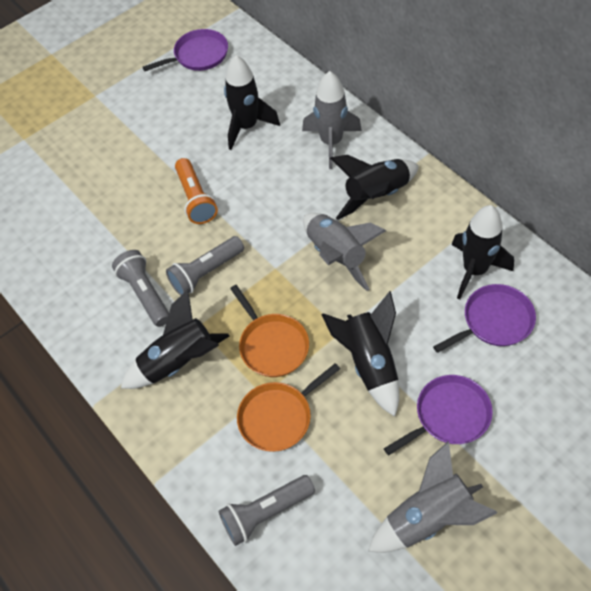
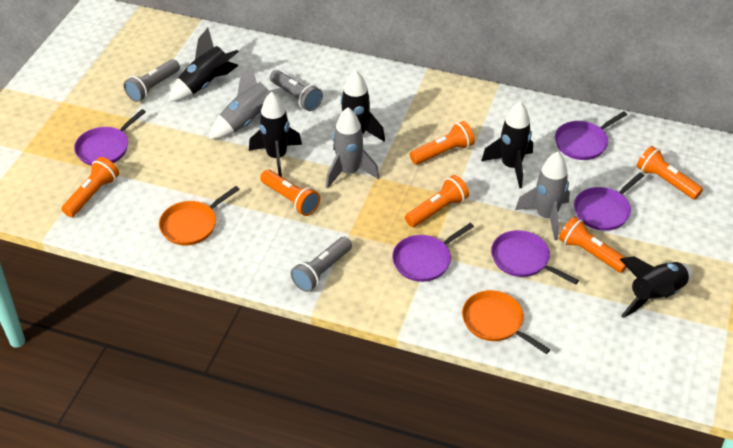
orange flashlight: 1 -> 6
purple pan: 3 -> 5

